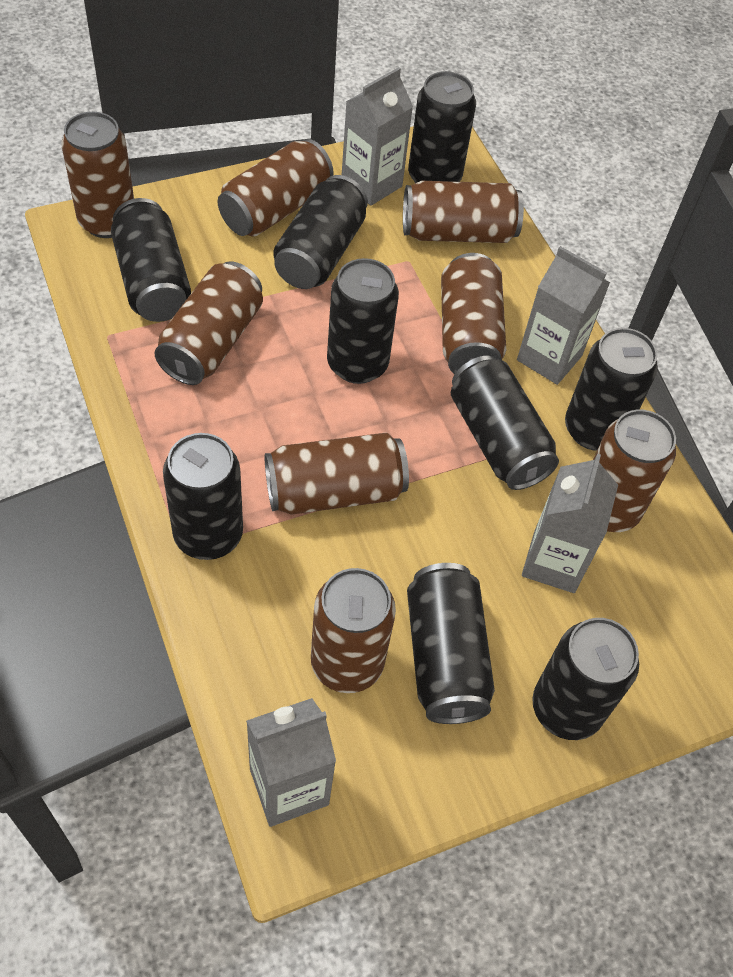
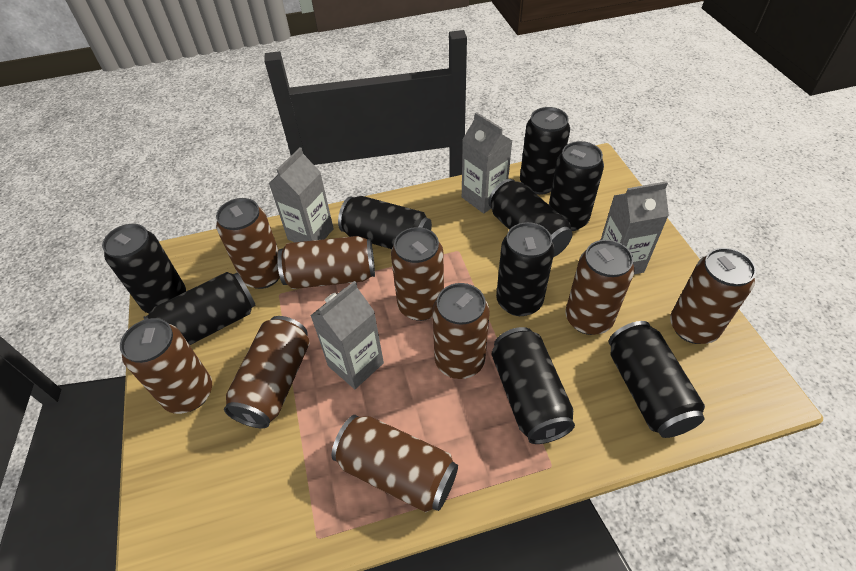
brown can: 8 -> 9

